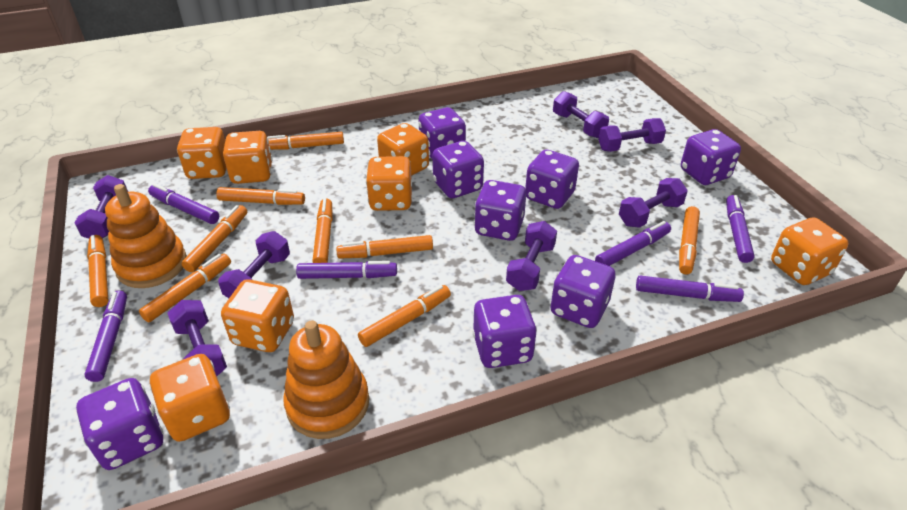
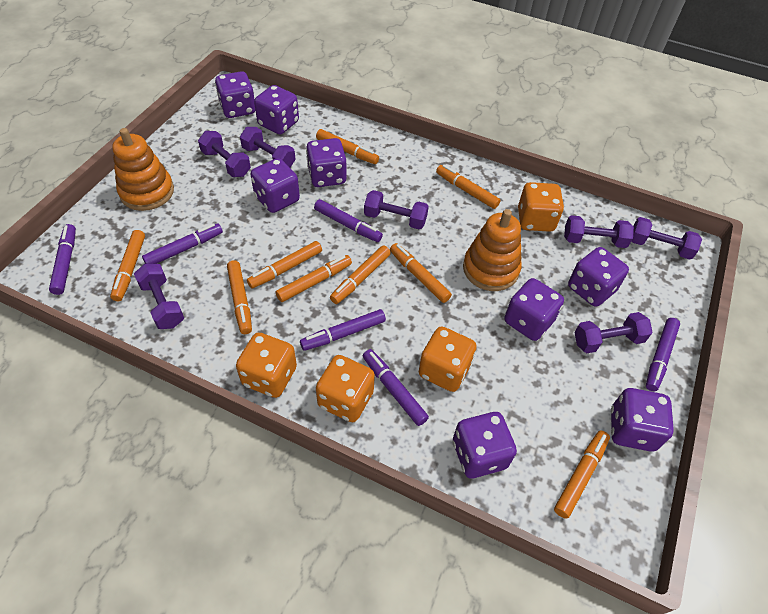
orange dice: 7 -> 4

